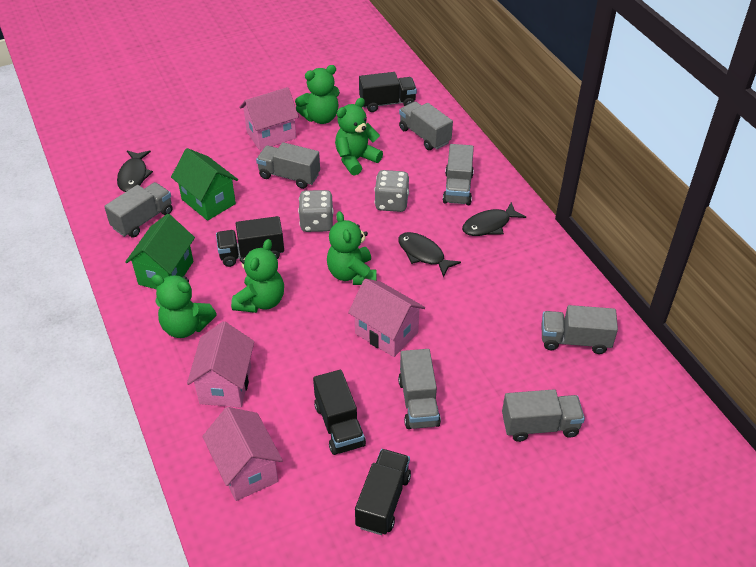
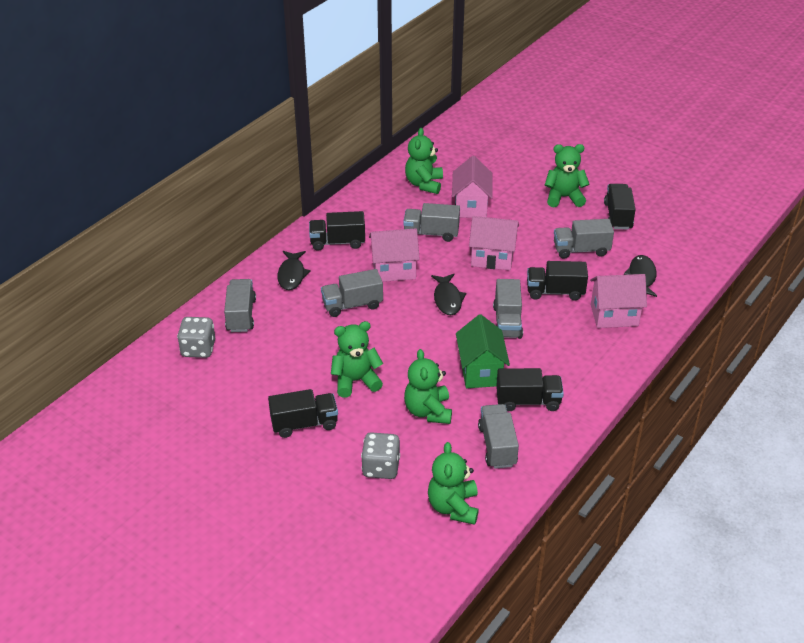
black truck: 4 -> 5
green house: 2 -> 1
grey truck: 7 -> 6

